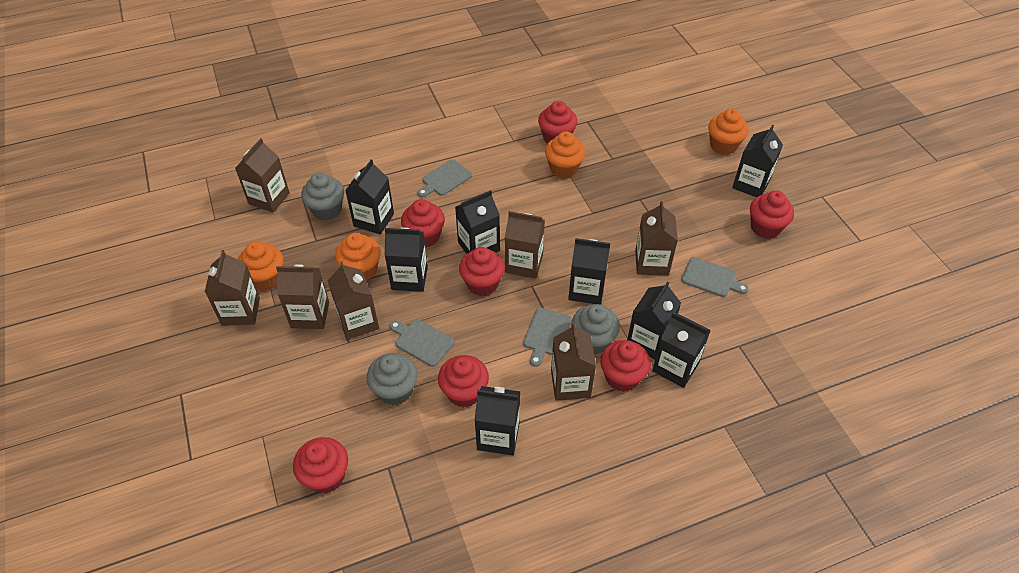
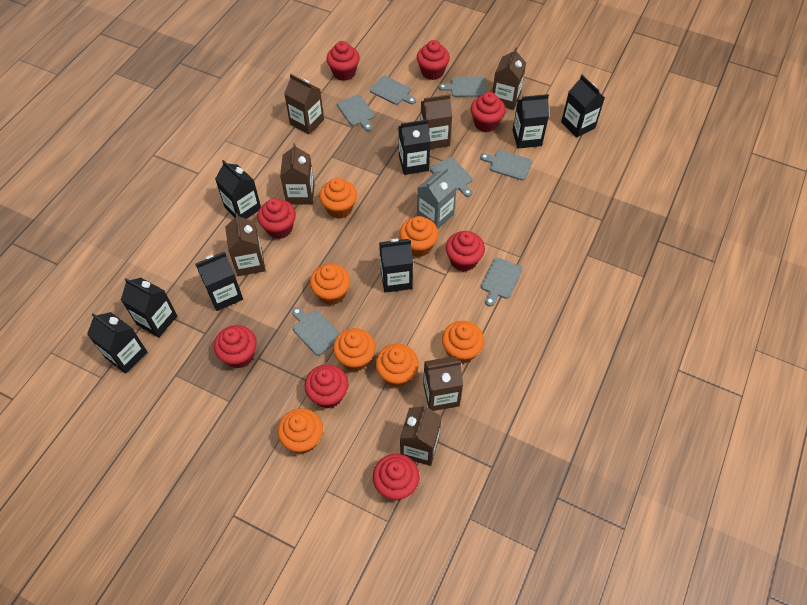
grey carton: 0 -> 1
grey cupcake: 3 -> 0
grey cutting board: 4 -> 7
orange cupcake: 4 -> 7
red cupcake: 7 -> 8

